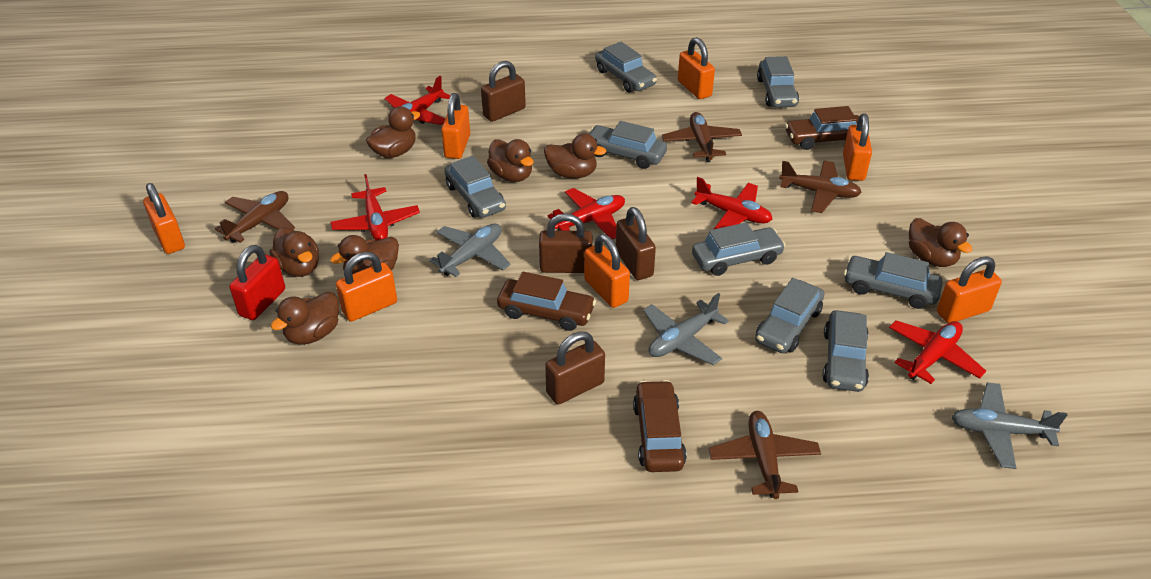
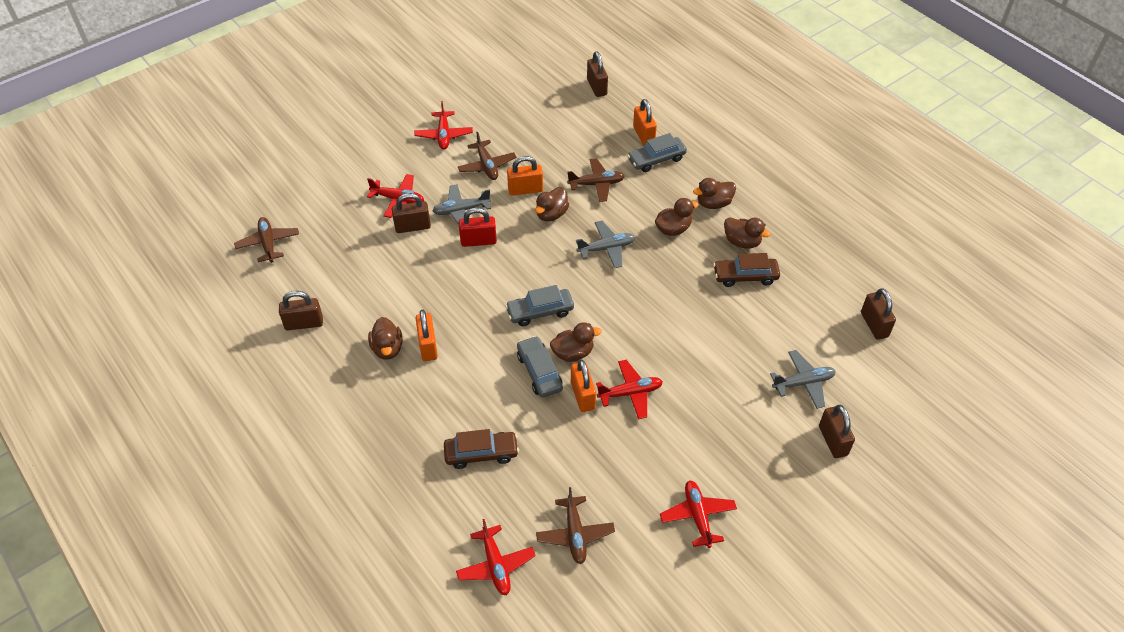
brown car: 3 -> 2
brown duck: 7 -> 6
brown padlock: 4 -> 5
grey car: 8 -> 3
orange padlock: 7 -> 4

